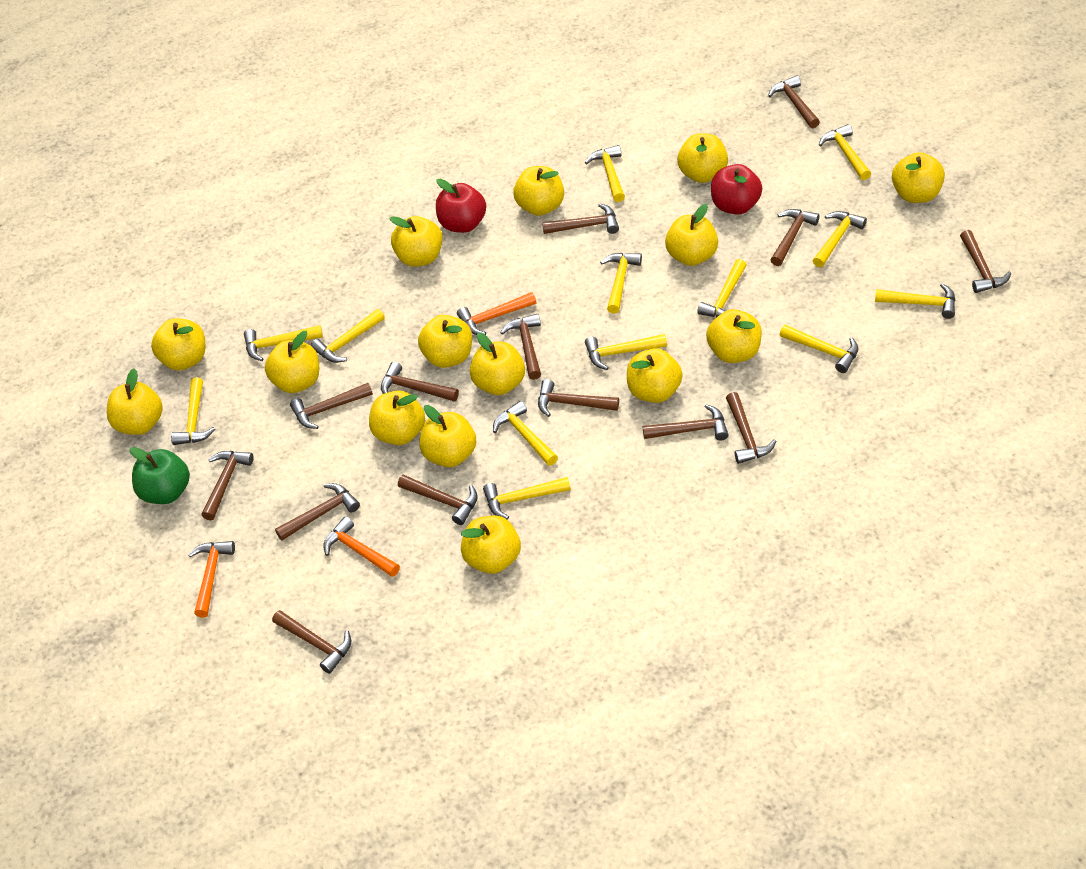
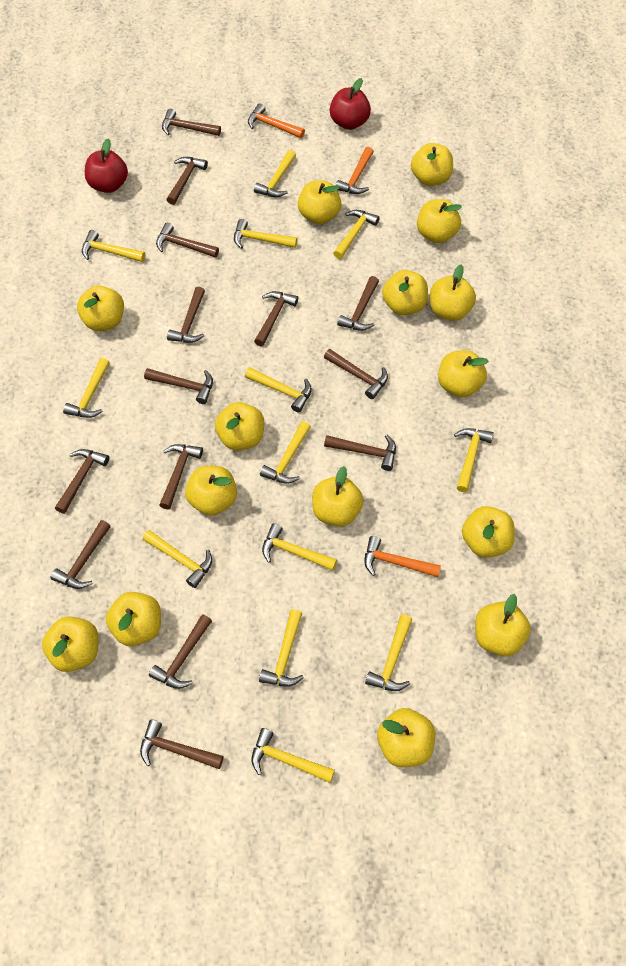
green apple: 1 -> 0

